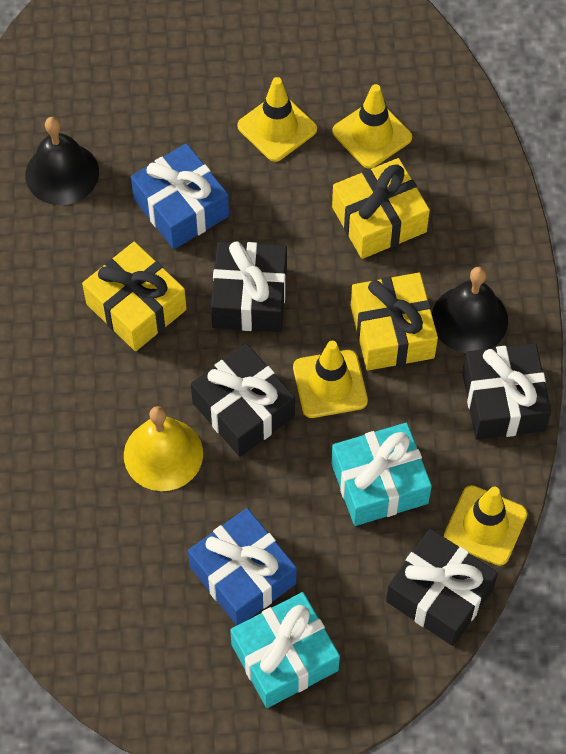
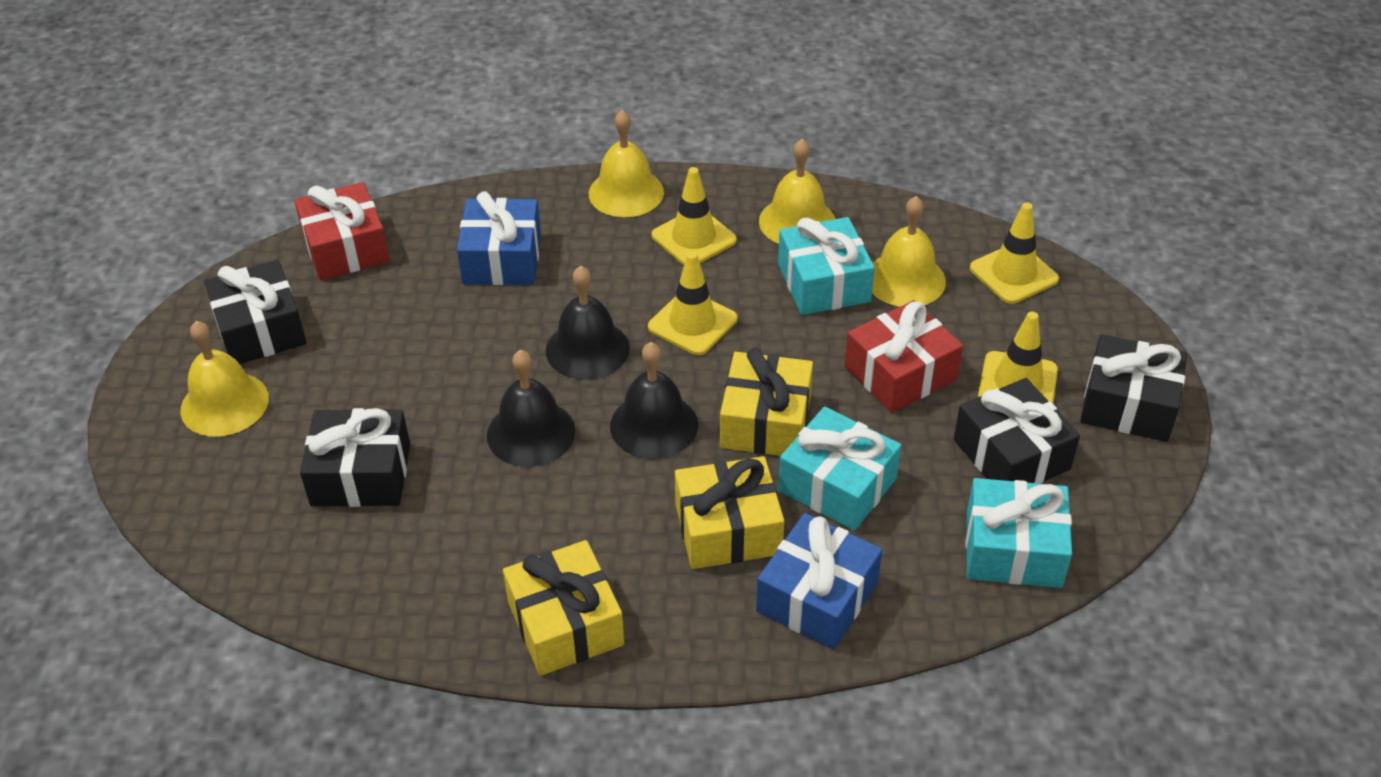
black bell: 2 -> 3
red gift: 0 -> 2
turquoise gift: 2 -> 3
yellow bell: 1 -> 4

